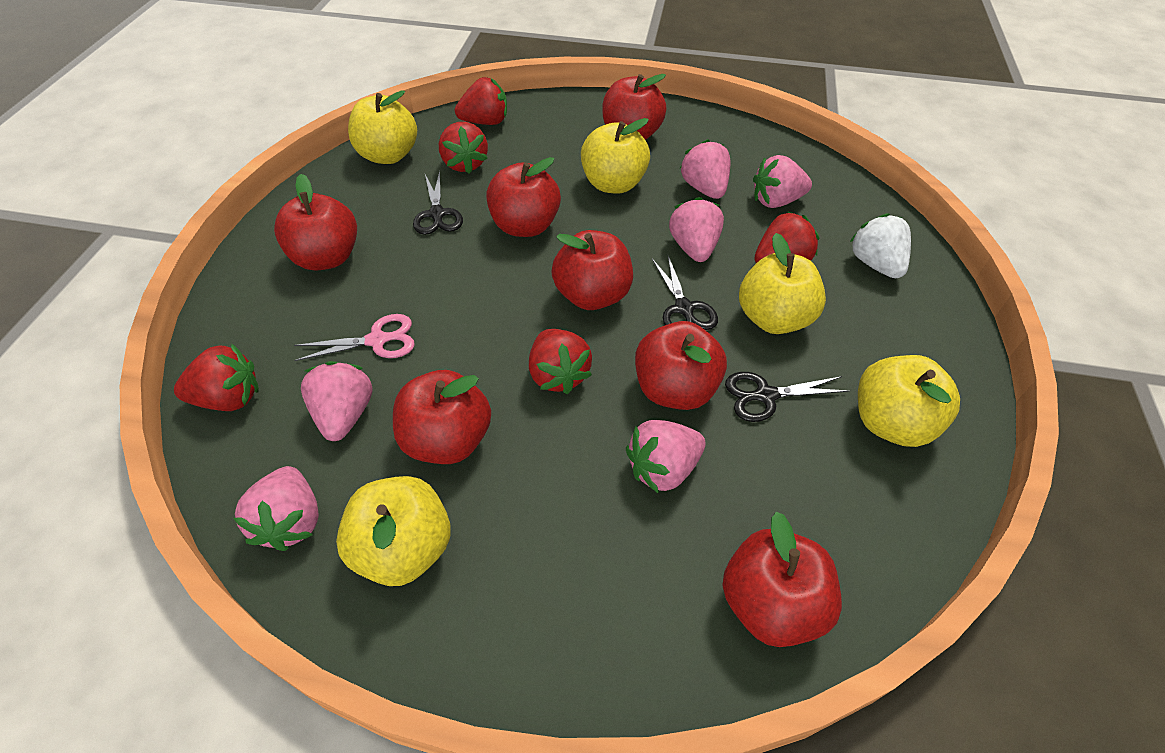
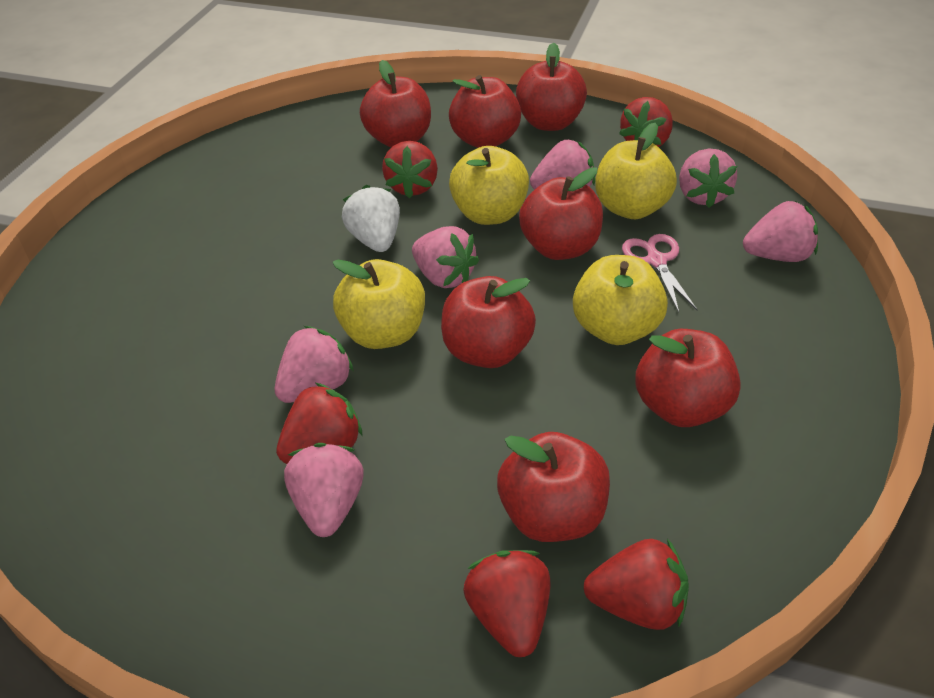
black scissors: 3 -> 0
yellow apple: 5 -> 4

